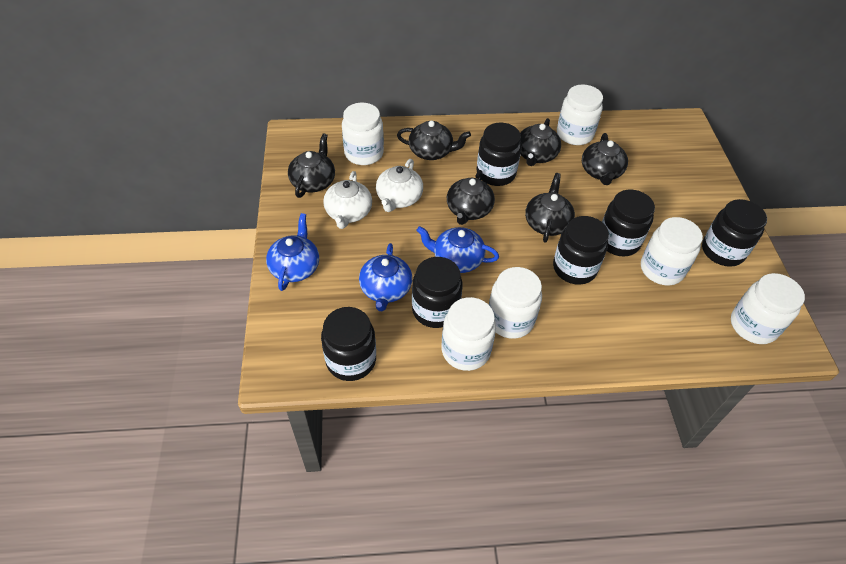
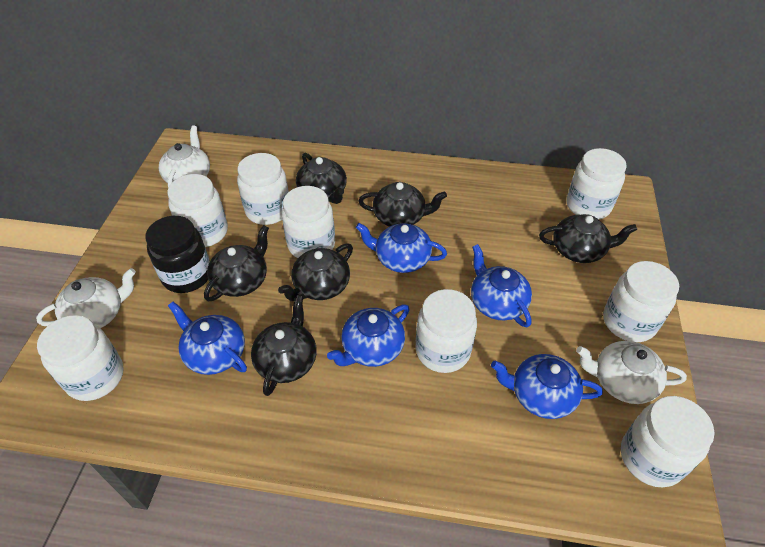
black jar: 6 -> 1
blue teapot: 3 -> 5
white jar: 6 -> 8
white teapot: 2 -> 3

